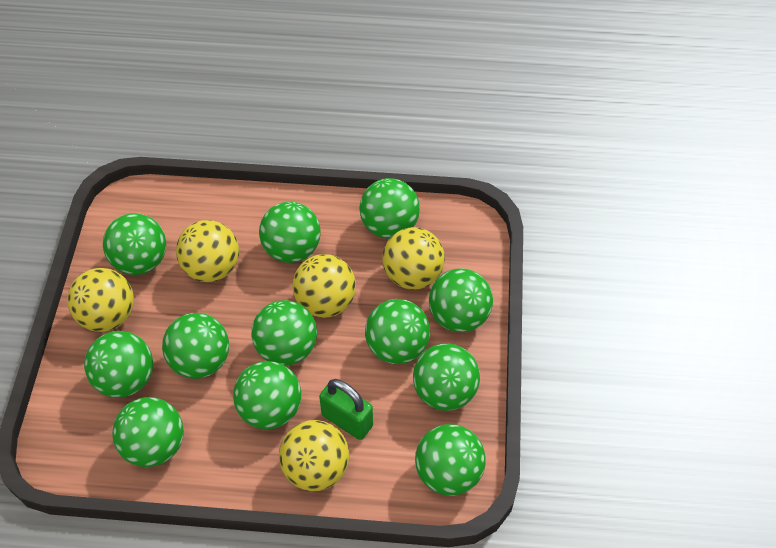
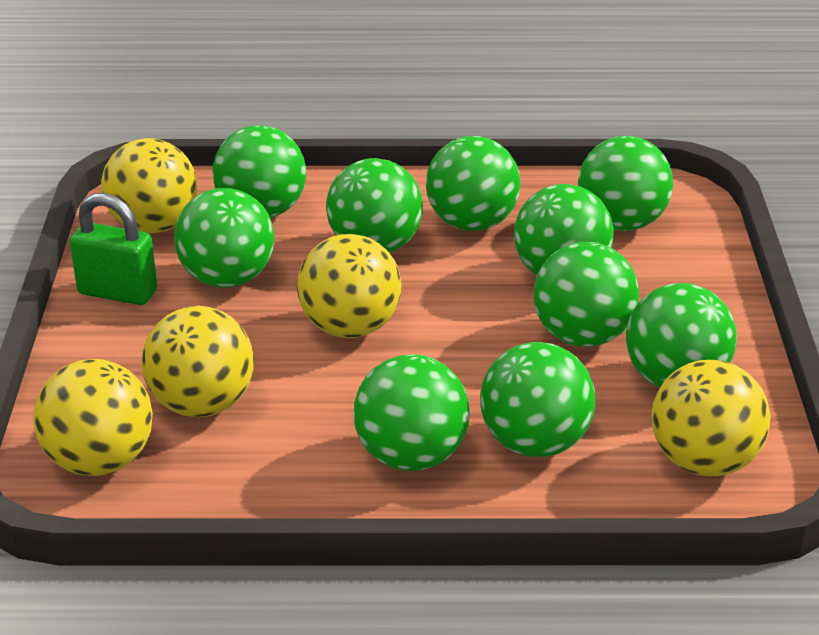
green ball: 12 -> 10

